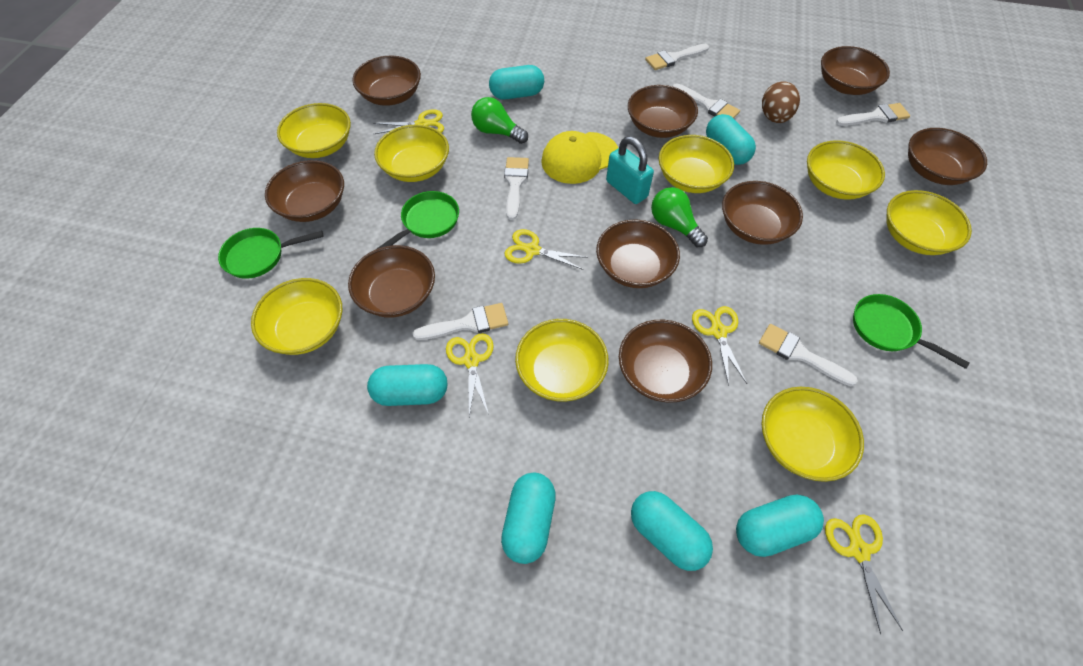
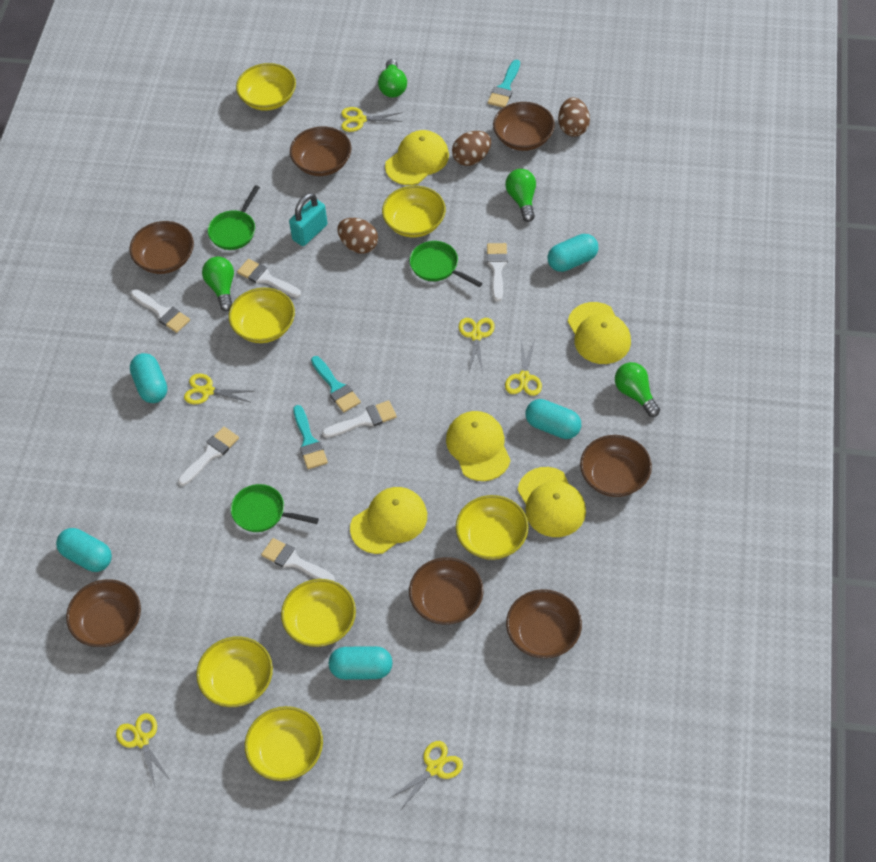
brown bowl: 9 -> 7
brown egg: 1 -> 3
green light bulb: 2 -> 4
turquoise brush: 0 -> 3
turquoise capsule: 6 -> 5
yellow bowl: 8 -> 7
yellow cap: 1 -> 5
yellow scissors: 5 -> 6

